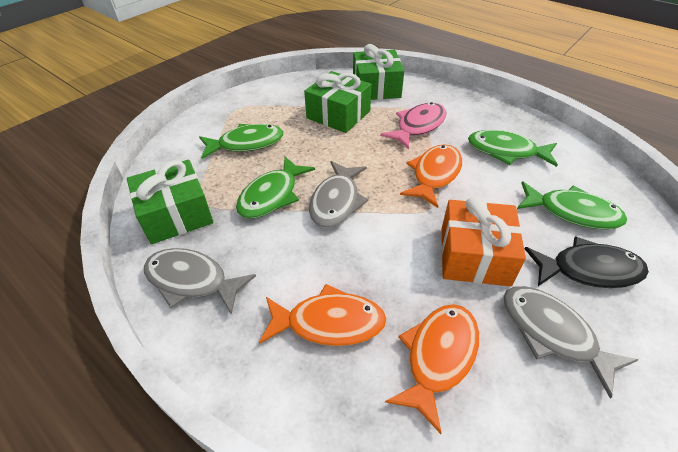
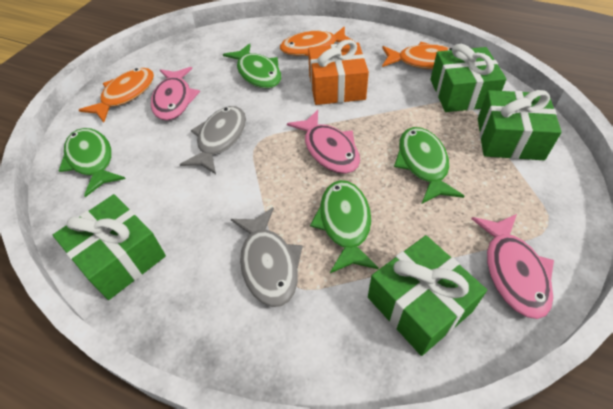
black fish: 1 -> 0
green gift: 3 -> 4
grey fish: 3 -> 2
pink fish: 1 -> 3

